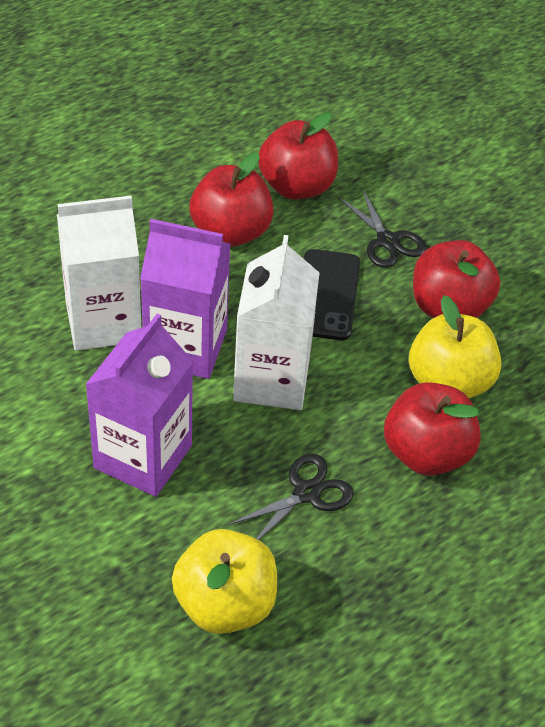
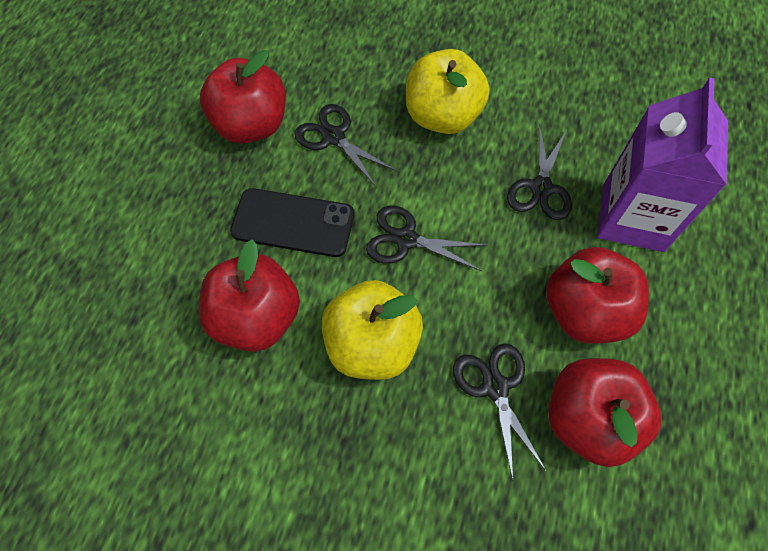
black scissors: 2 -> 4
purple carton: 2 -> 1
white carton: 2 -> 0

